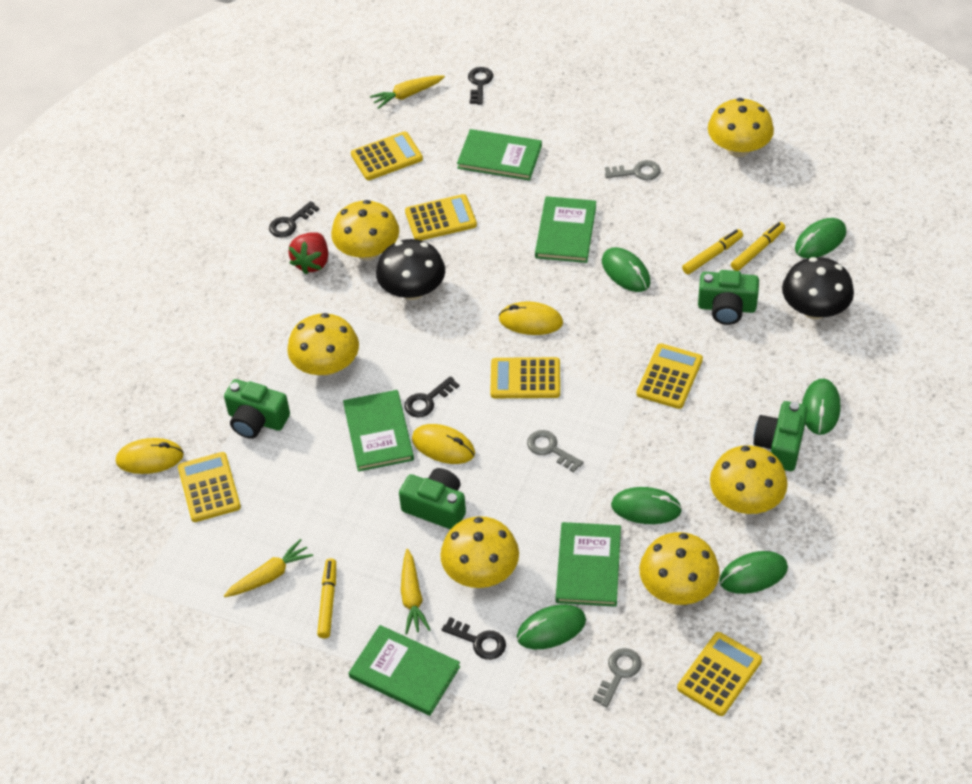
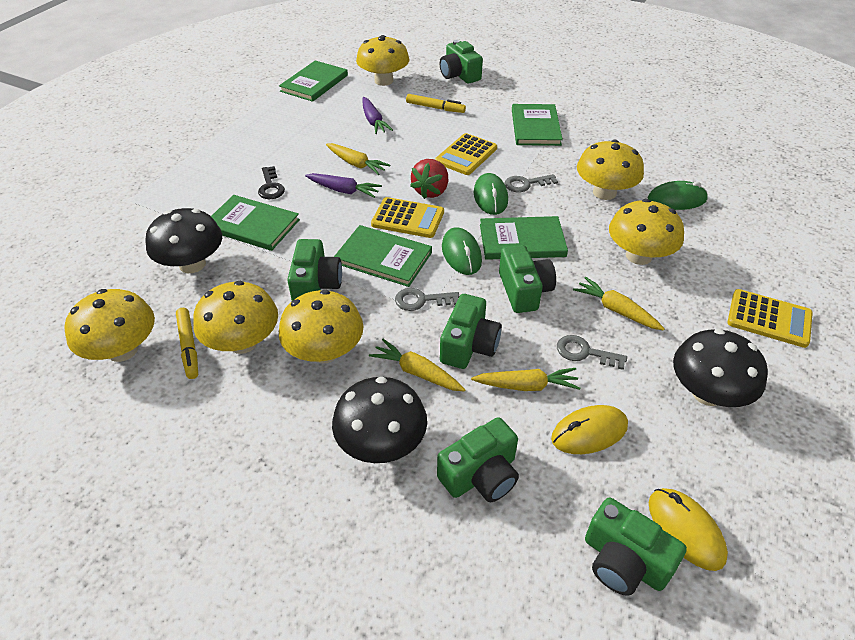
black key: 4 -> 1
black mushroom: 2 -> 3
green camera: 4 -> 6
green mouse: 6 -> 3
purple carrot: 0 -> 2
yellow calculator: 6 -> 3
yellow carrot: 3 -> 4
yellow marker: 3 -> 2
yellow mouse: 3 -> 2

